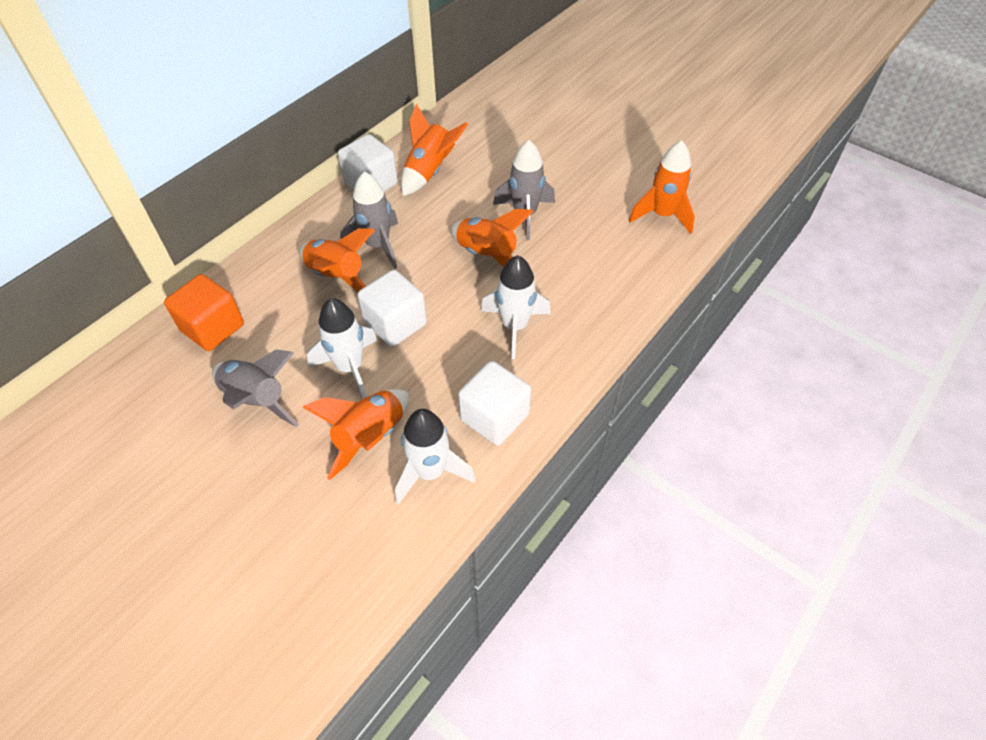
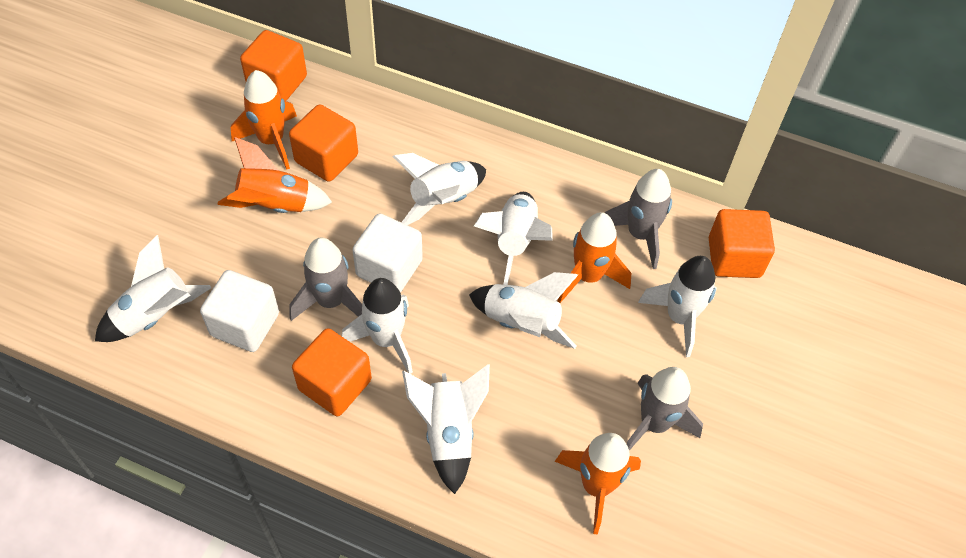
orange cube: 1 -> 4
orange rocket: 5 -> 4
white cube: 3 -> 2
white rocket: 3 -> 7

